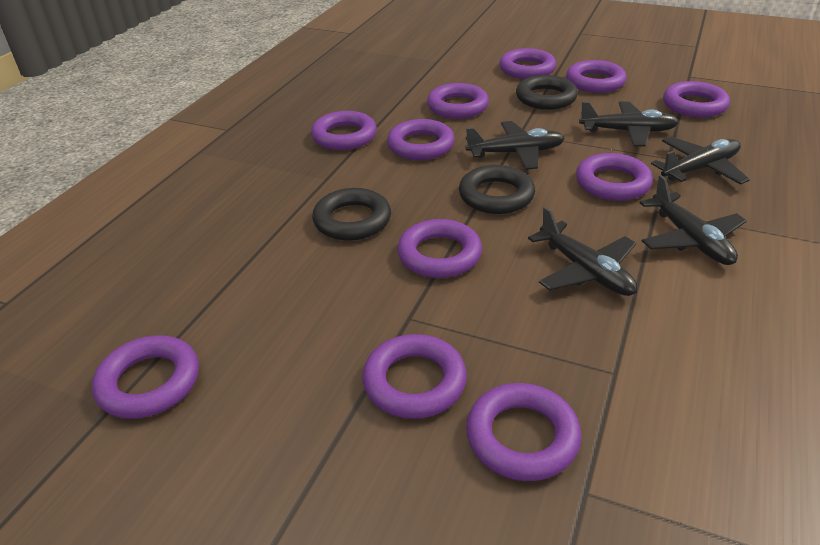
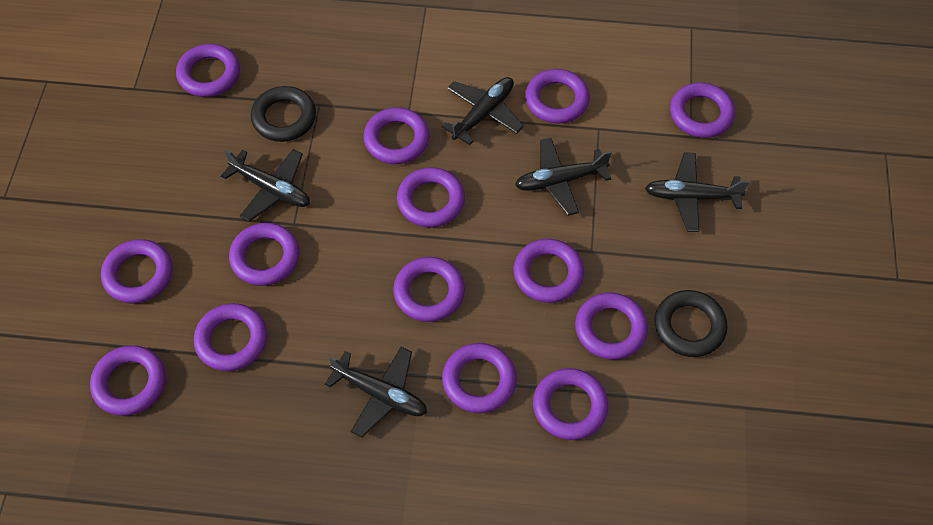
black ring: 3 -> 2
purple ring: 11 -> 14

